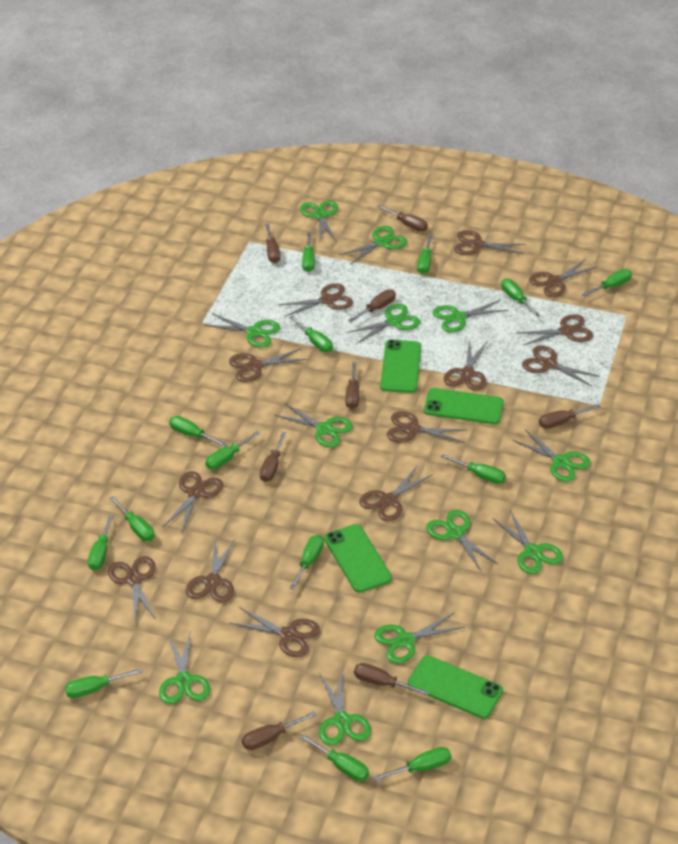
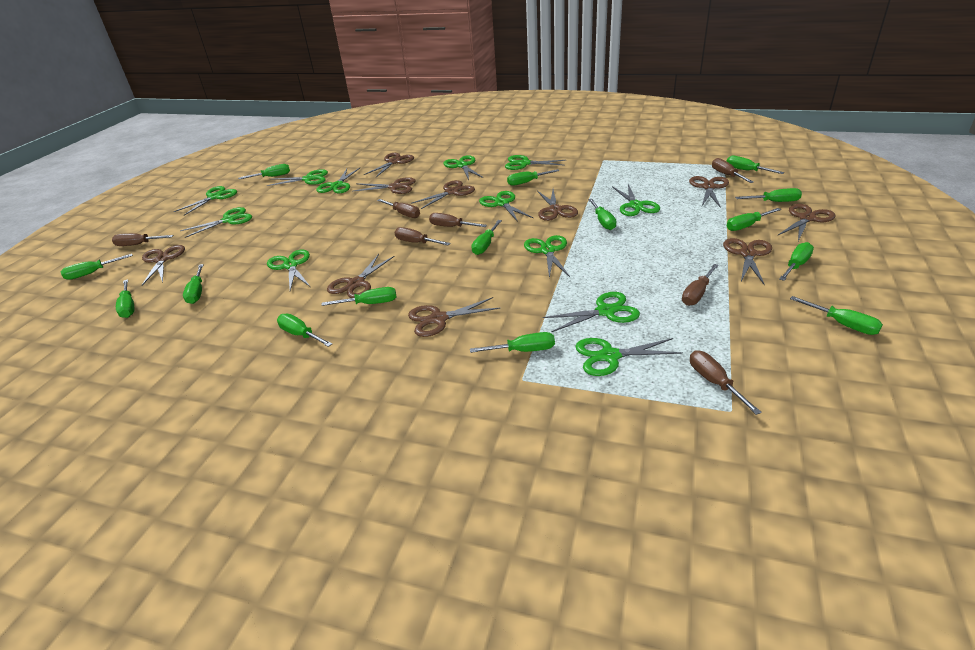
brown scissors: 13 -> 10
brown screwdriver: 8 -> 7
green phone: 4 -> 0
green screwdriver: 14 -> 15

